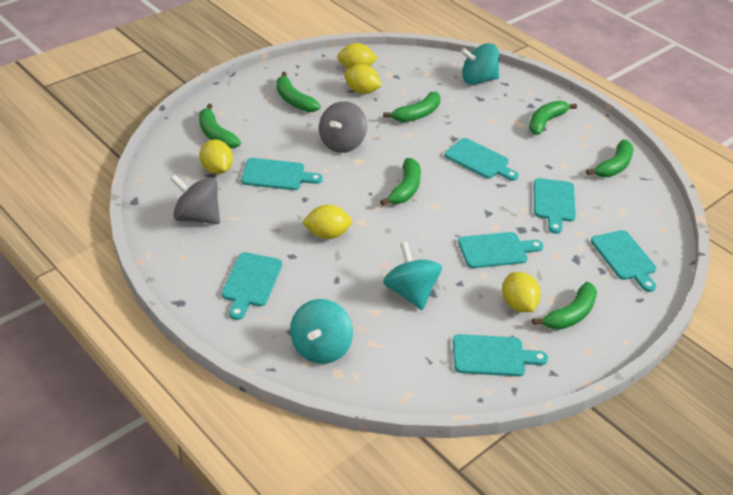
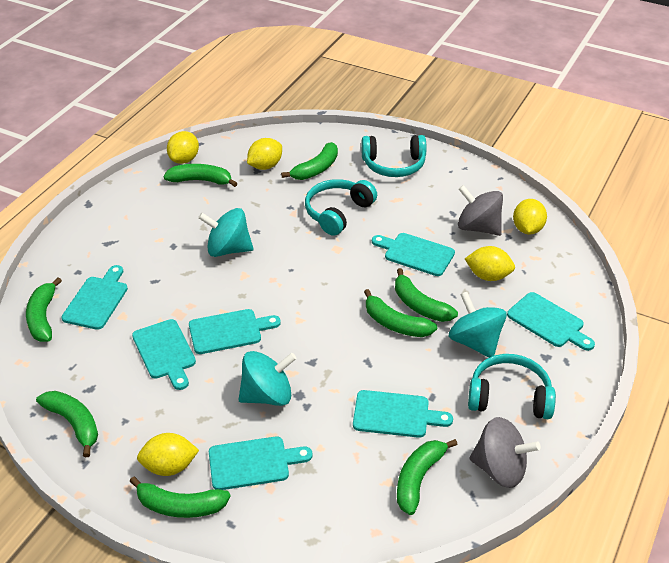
green banana: 7 -> 8
turquoise headphones: 0 -> 3

